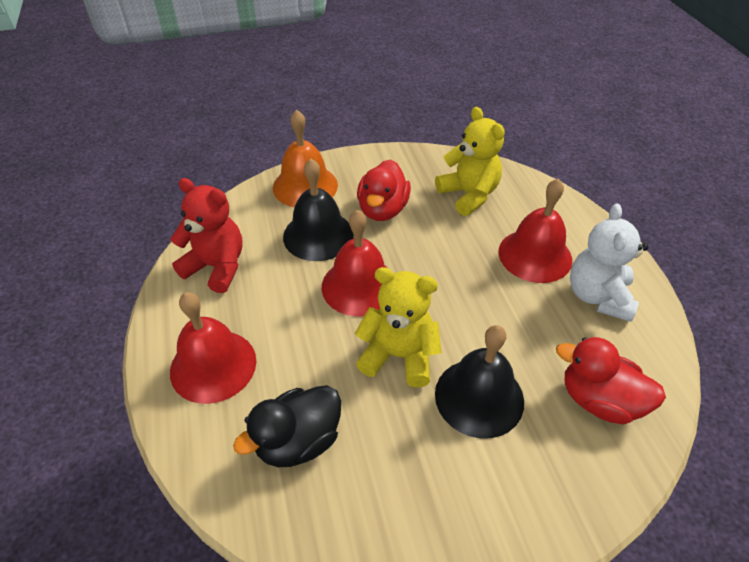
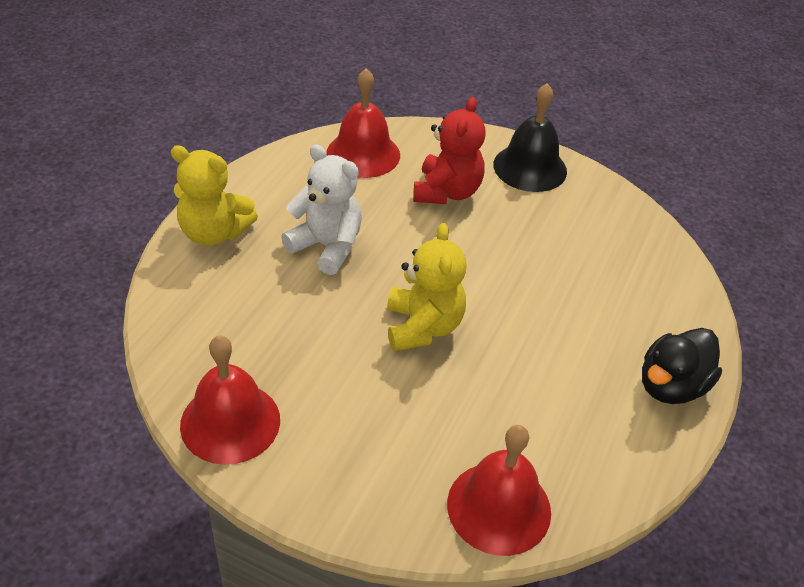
black bell: 2 -> 1
orange bell: 1 -> 0
red duck: 2 -> 0

